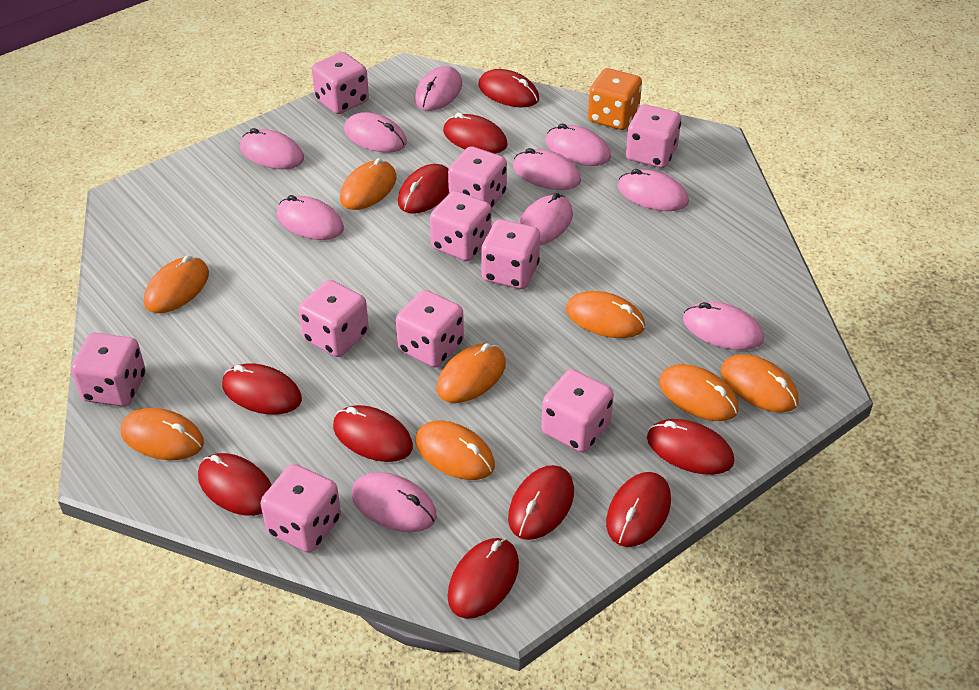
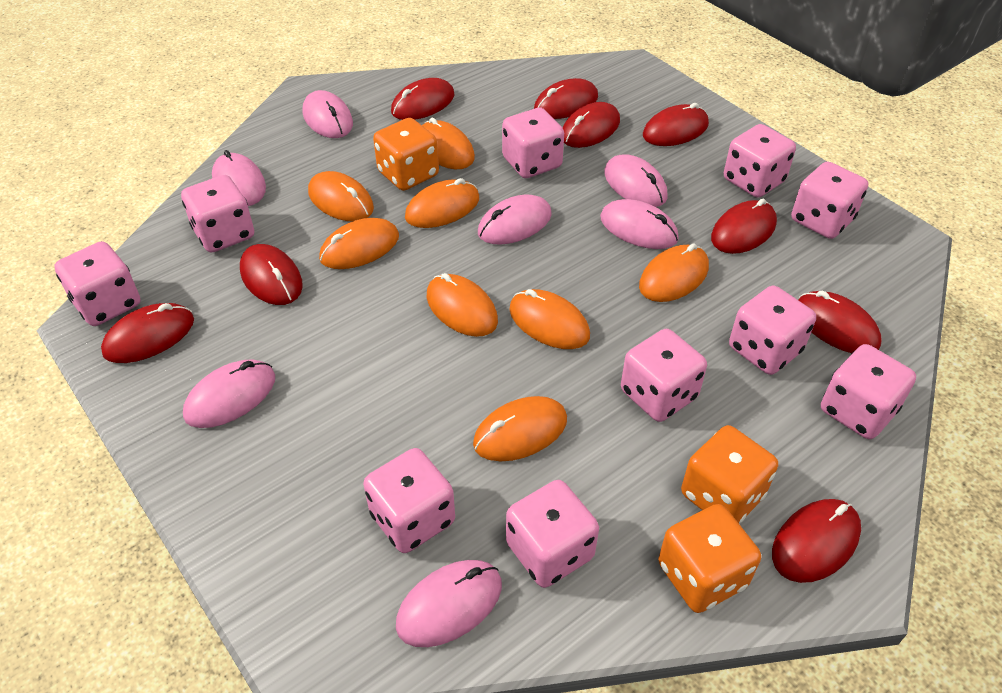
orange dice: 1 -> 3
pink mouse: 10 -> 7
red mouse: 10 -> 9

